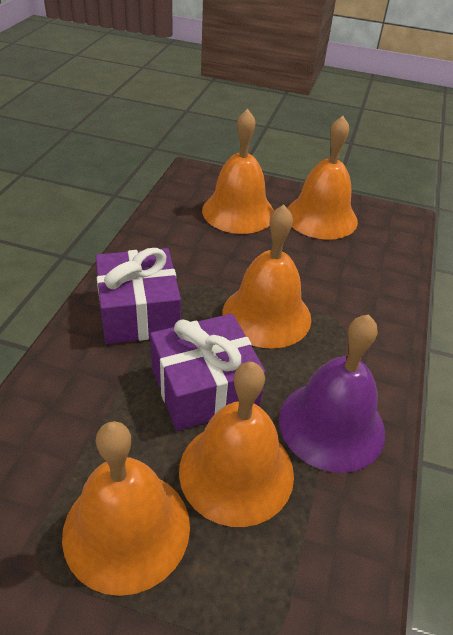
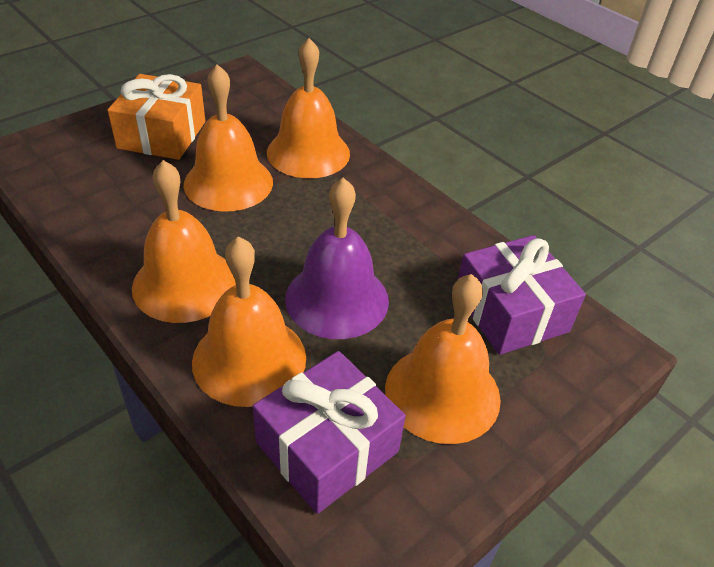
orange gift: 0 -> 1

